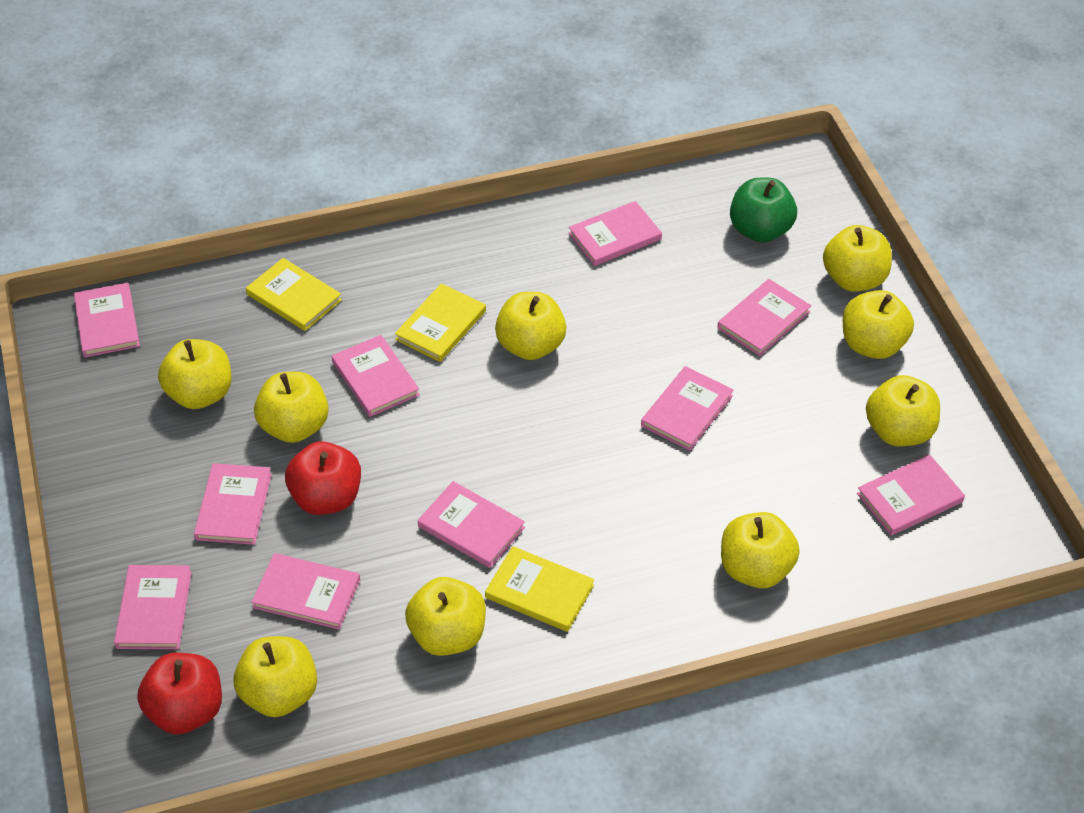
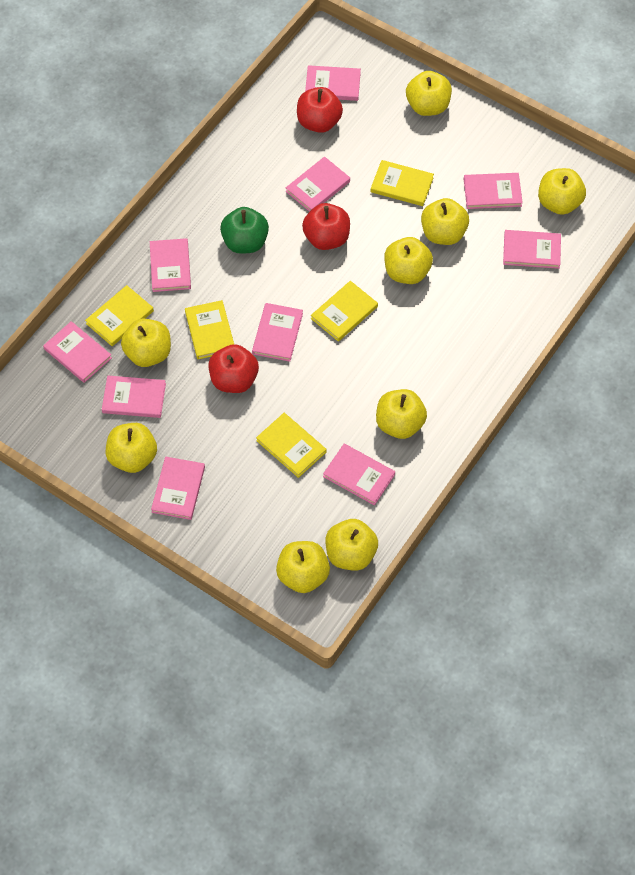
red apple: 2 -> 3
yellow book: 3 -> 5

